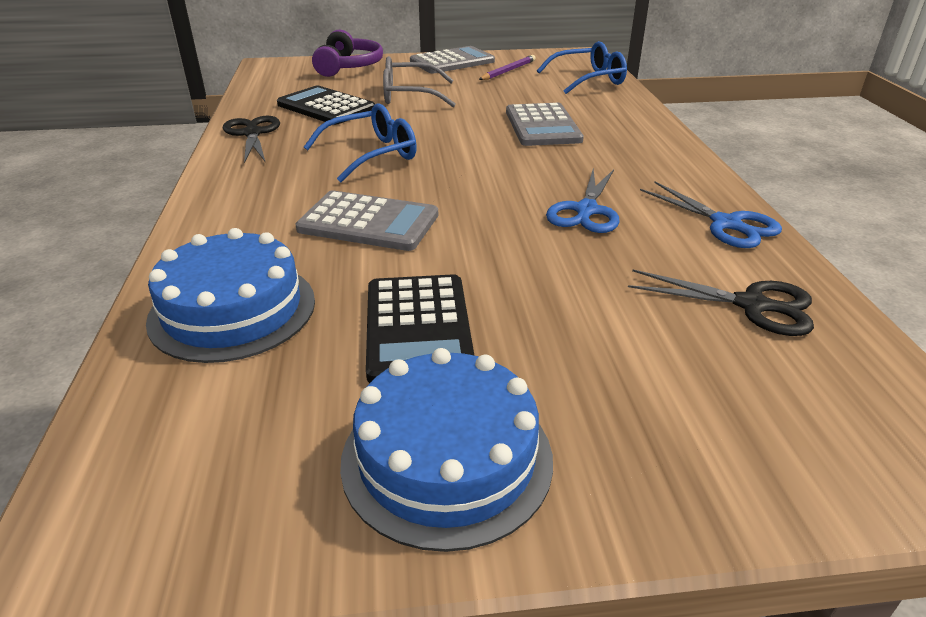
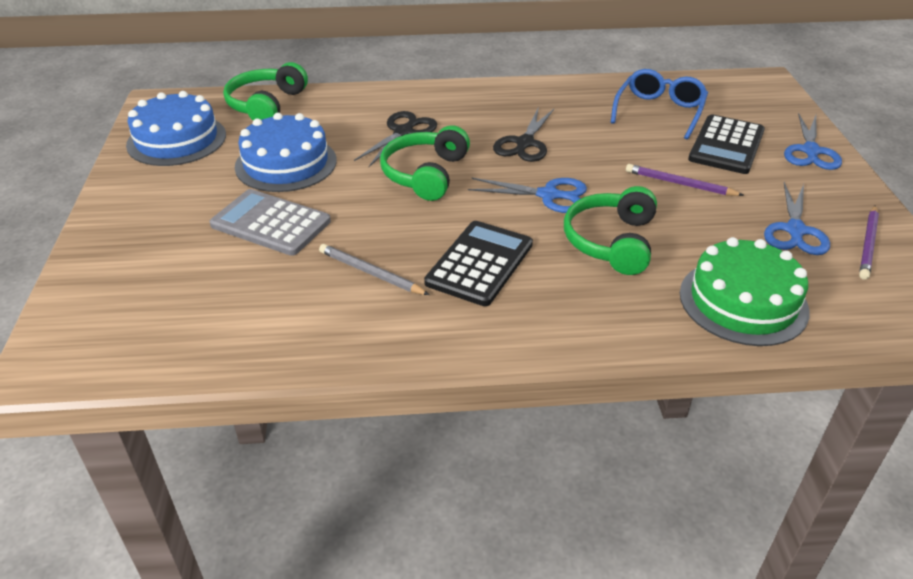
blue glasses: 2 -> 1
blue scissors: 2 -> 3
green cake: 0 -> 1
green headphones: 0 -> 3
grey calculator: 3 -> 1
grey glasses: 1 -> 0
grey pencil: 0 -> 1
purple headphones: 1 -> 0
purple pencil: 1 -> 2

